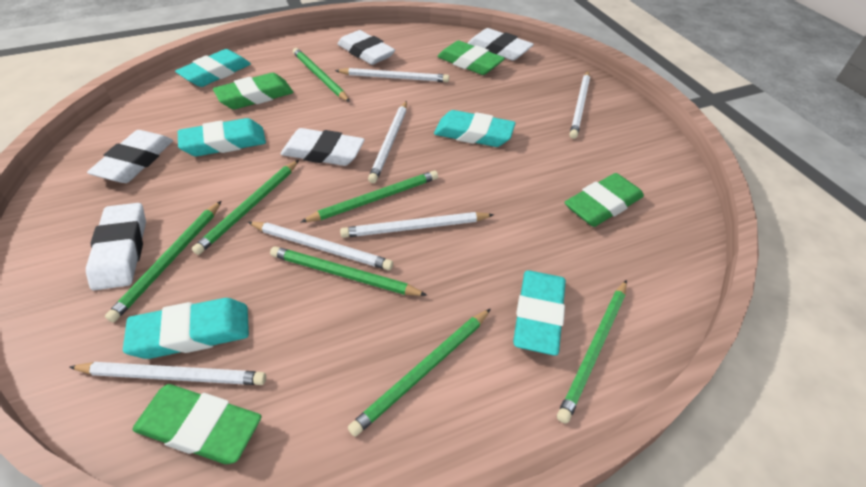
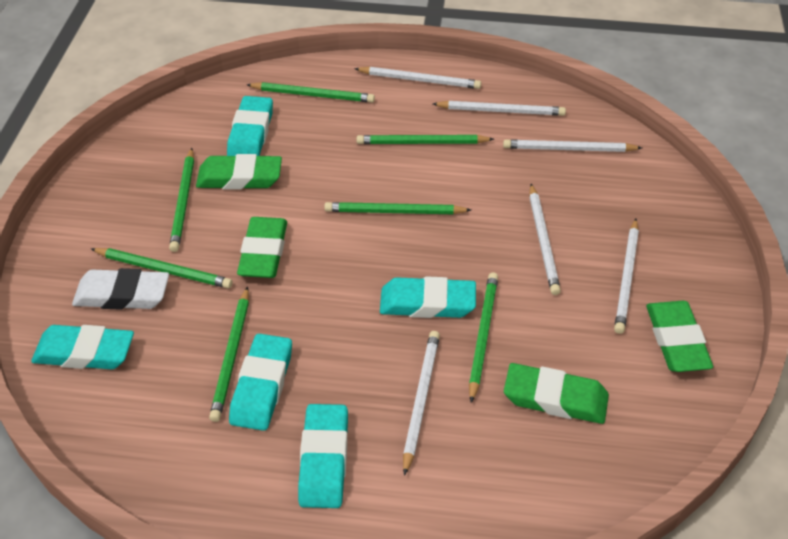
white eraser: 5 -> 1

